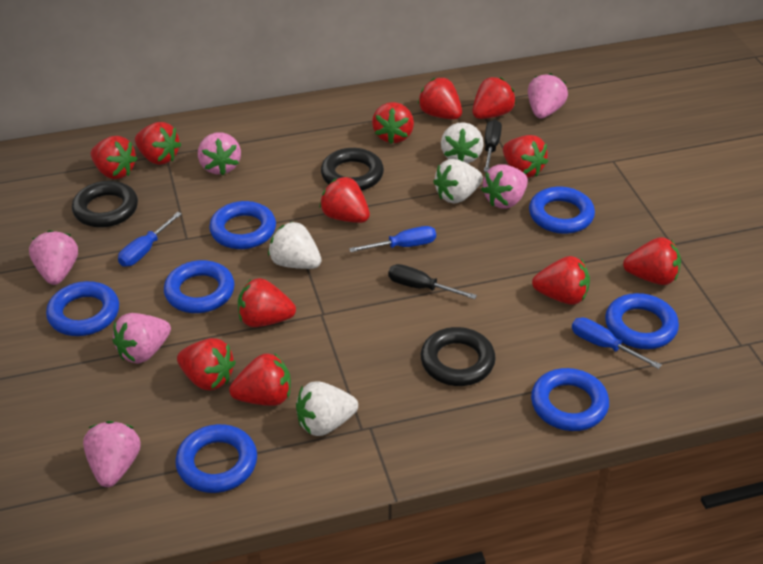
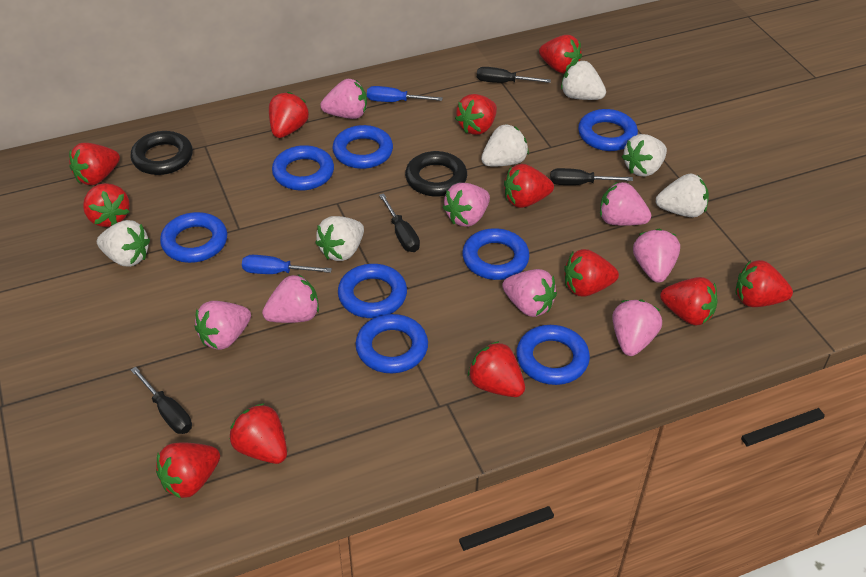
black ring: 3 -> 2
black screwdriver: 2 -> 4
blue ring: 7 -> 8
blue screwdriver: 3 -> 2
pink strawberry: 6 -> 8
white strawberry: 4 -> 6

